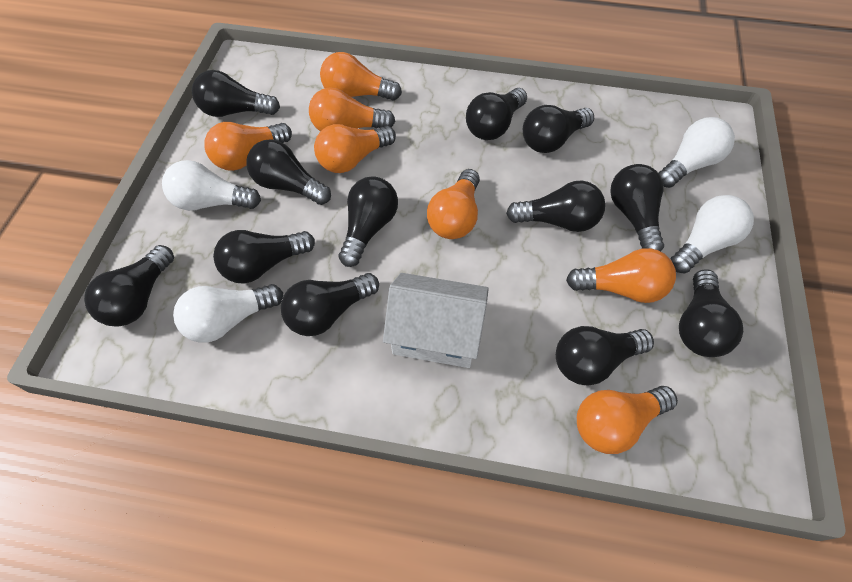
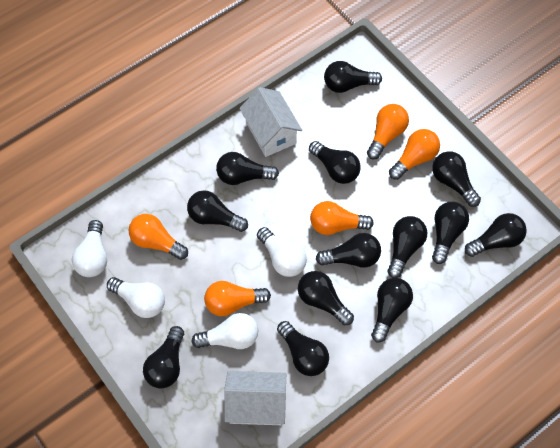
black light bulb: 12 -> 13
orange light bulb: 7 -> 5
white house: 1 -> 2

